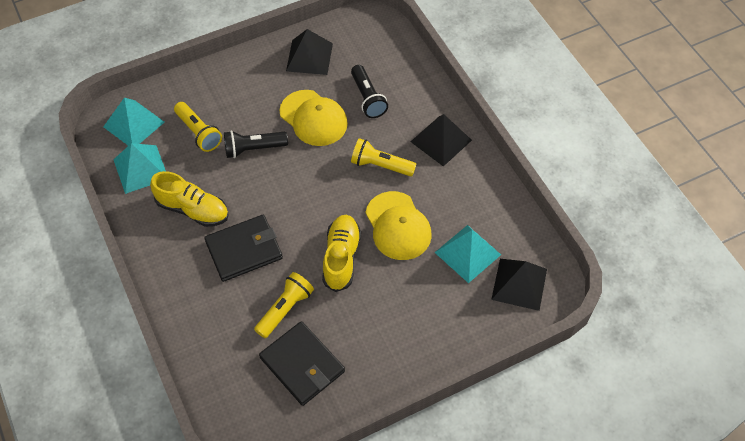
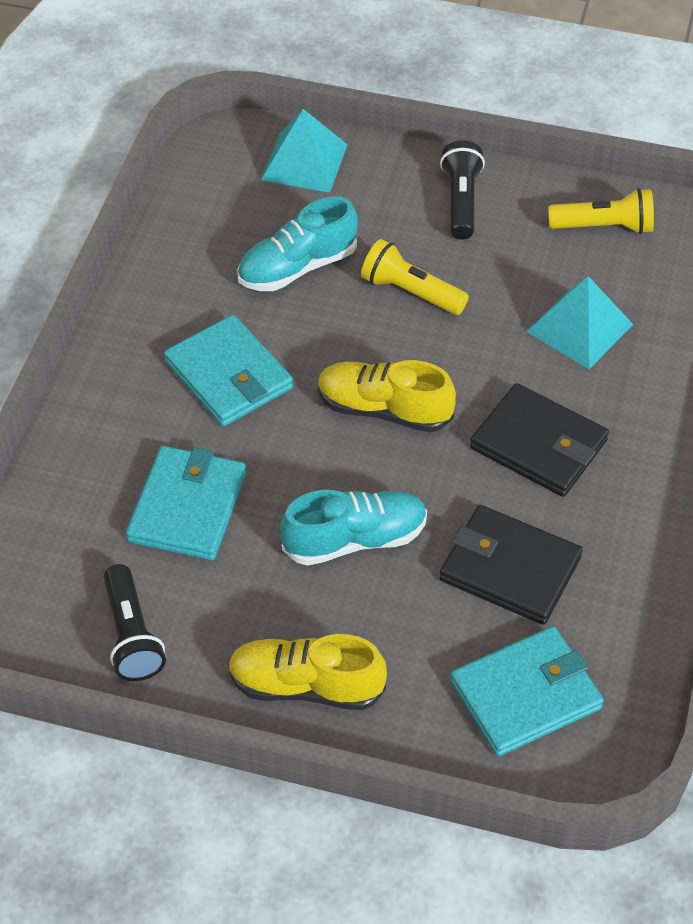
black pyramid: 3 -> 0
turquoise pyramid: 3 -> 2
turquoise shoe: 0 -> 2
turquoise wallet: 0 -> 3
yellow cap: 2 -> 0
yellow flashlight: 3 -> 2

